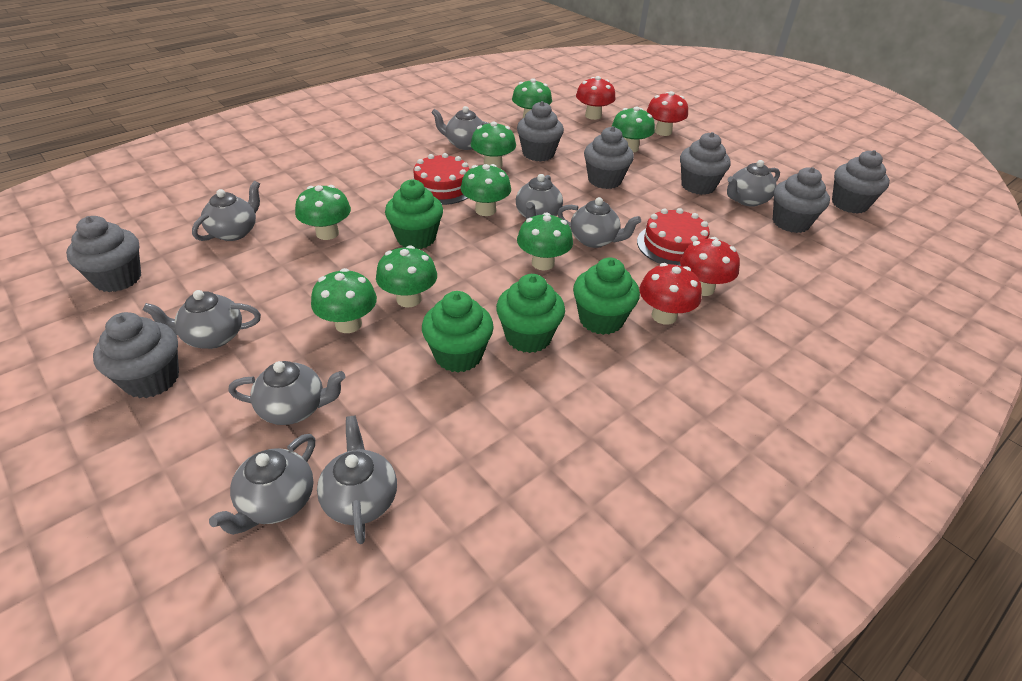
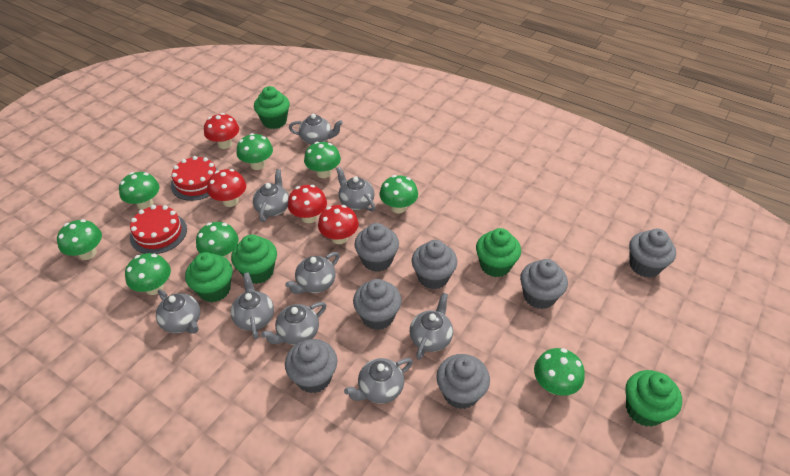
green cupcake: 4 -> 5

